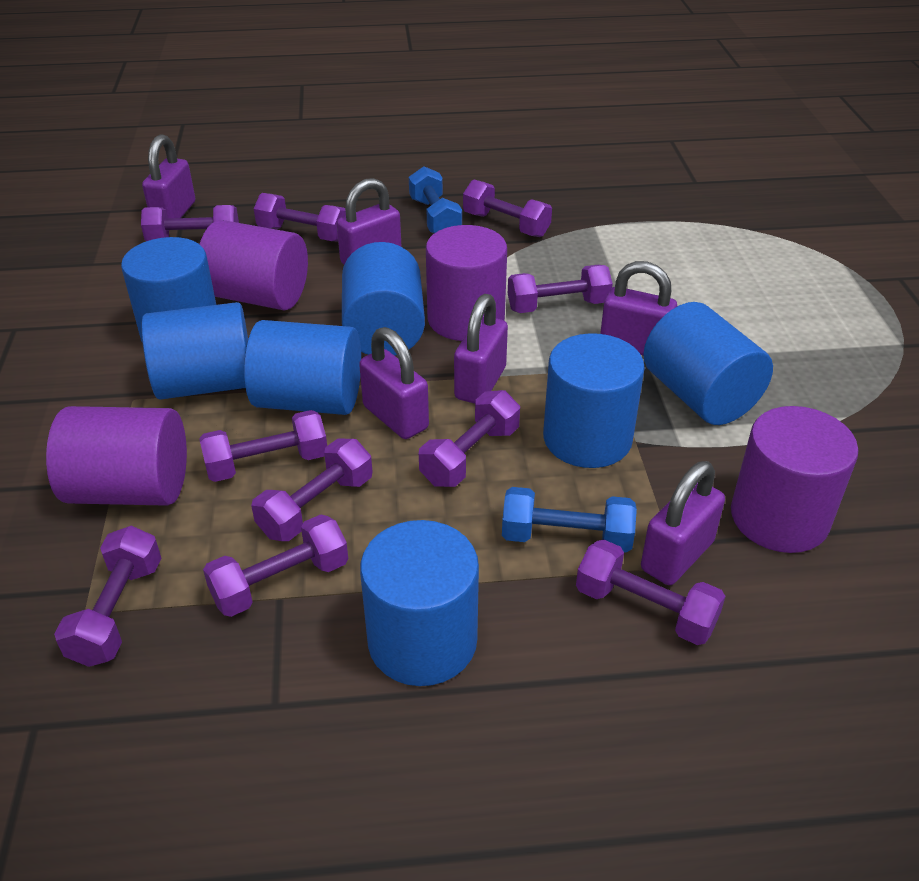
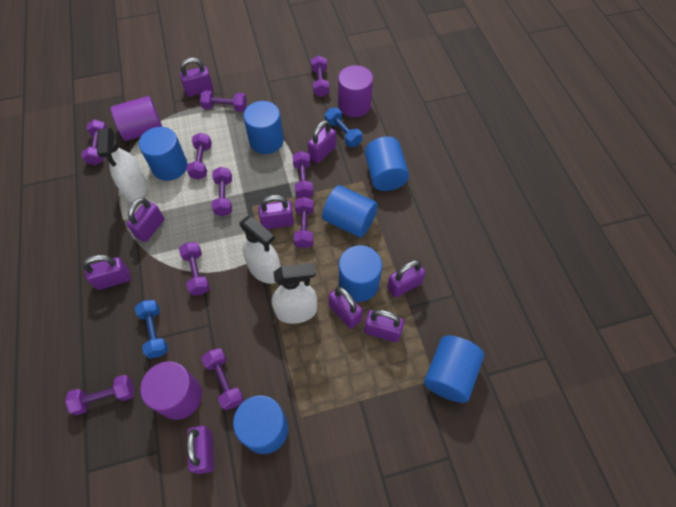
purple cylinder: 4 -> 3
purple padlock: 6 -> 9
white spray bottle: 0 -> 3

